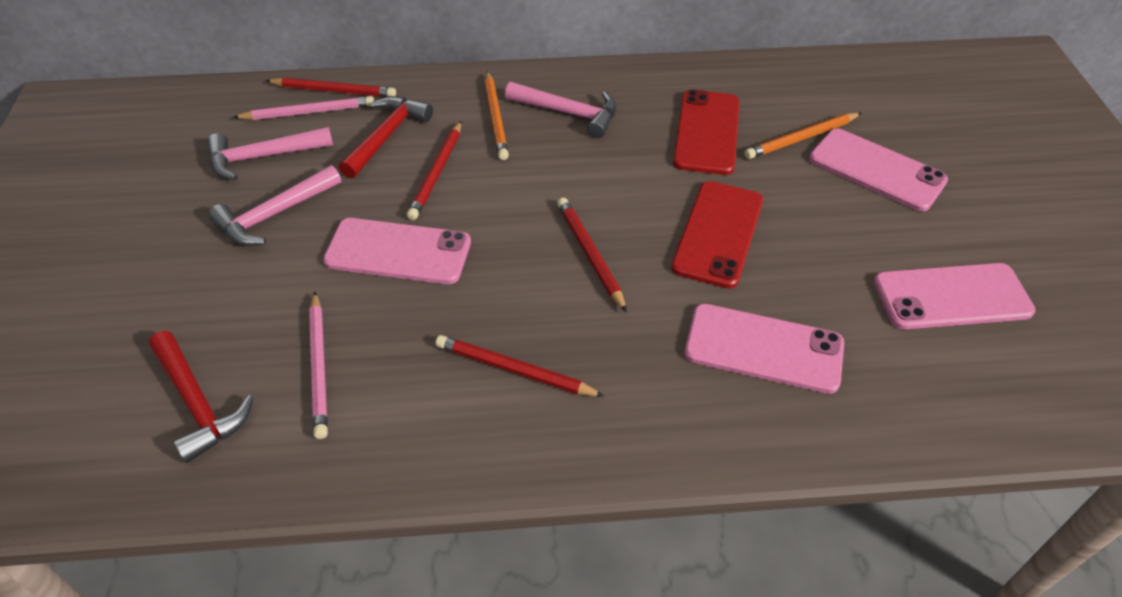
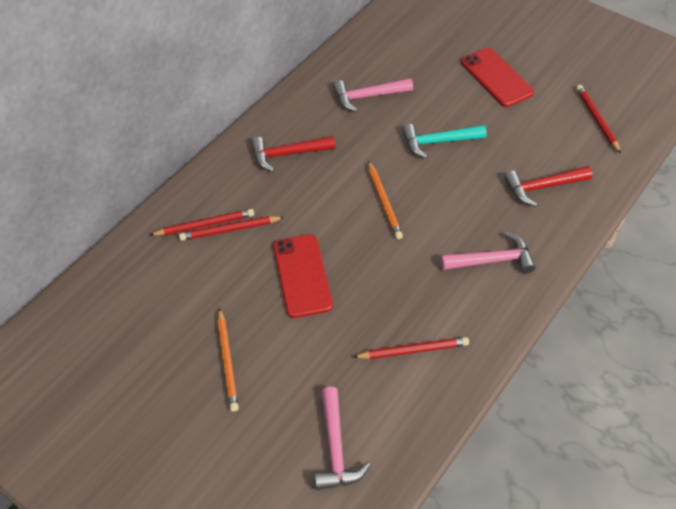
pink pencil: 2 -> 0
pink phone: 4 -> 0
turquoise hammer: 0 -> 1

